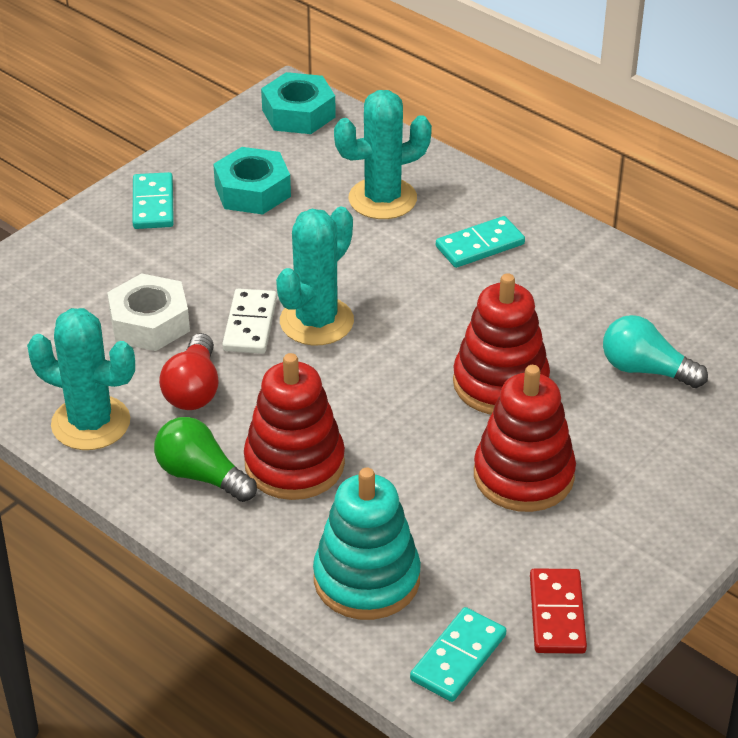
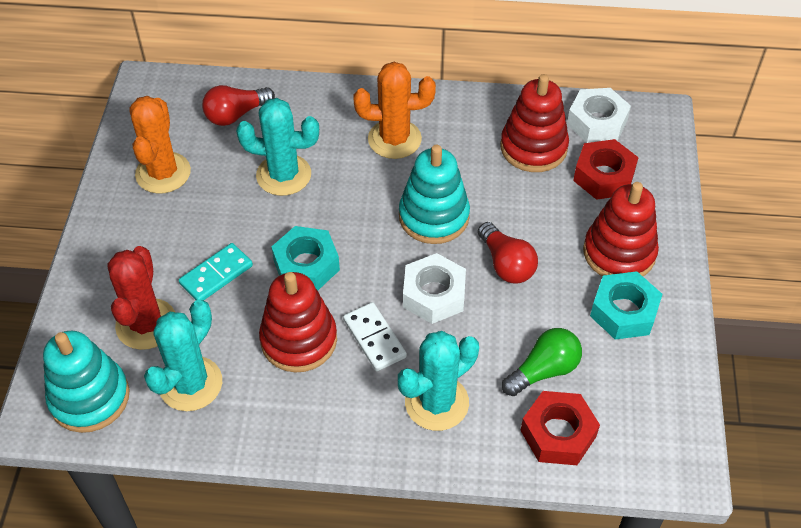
orange cactus: 0 -> 2
red cactus: 0 -> 1
red domino: 1 -> 0
red light bulb: 1 -> 2
red nut: 0 -> 2
turquoise domino: 3 -> 1
turquoise light bulb: 1 -> 0
turquoise stacking toy: 1 -> 2
white nut: 1 -> 2

